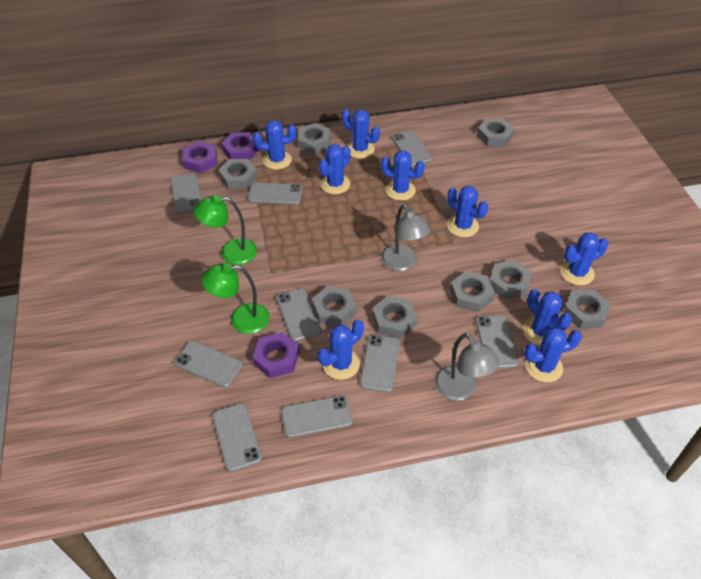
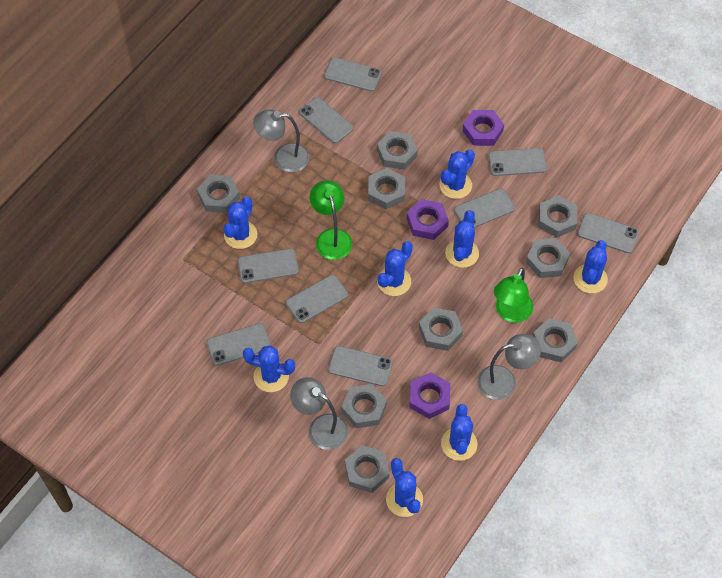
blue cactus: 9 -> 8
grey lamp: 2 -> 3
grey nut: 8 -> 9

